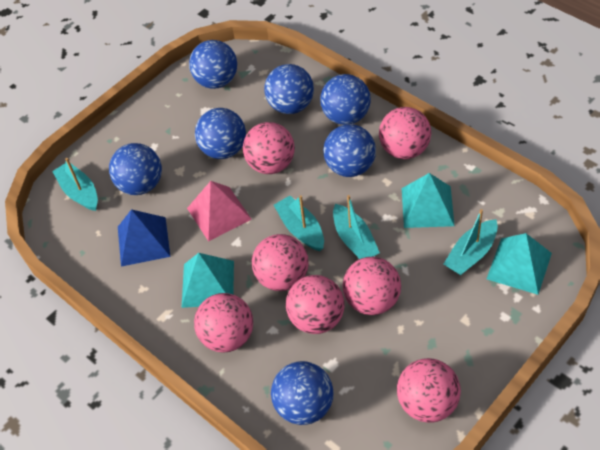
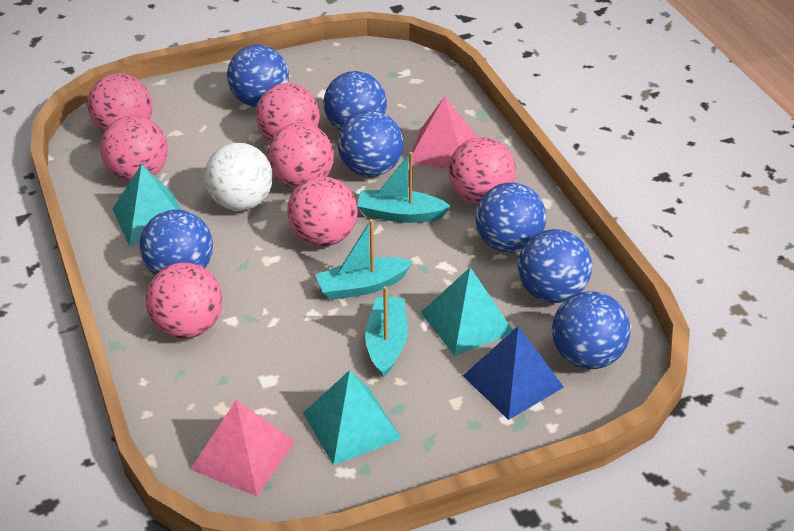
pink pyramid: 1 -> 2
turquoise boat: 4 -> 3
white ball: 0 -> 1

